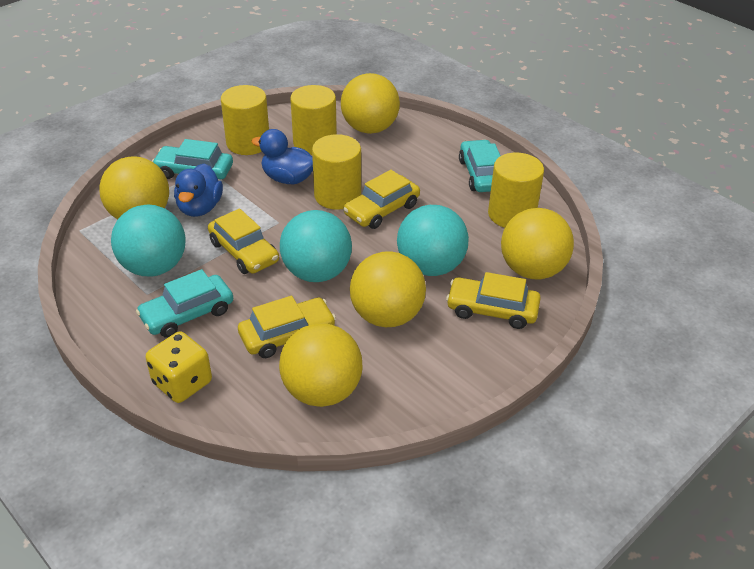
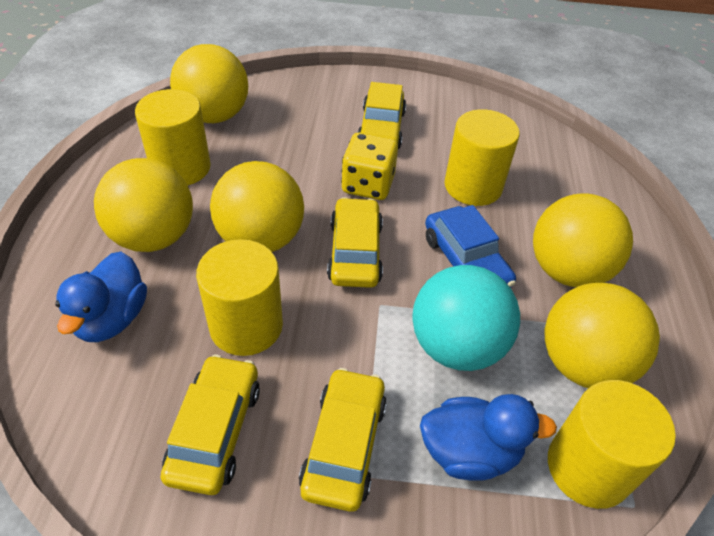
blue car: 0 -> 1
turquoise ball: 3 -> 1
turquoise car: 3 -> 0

